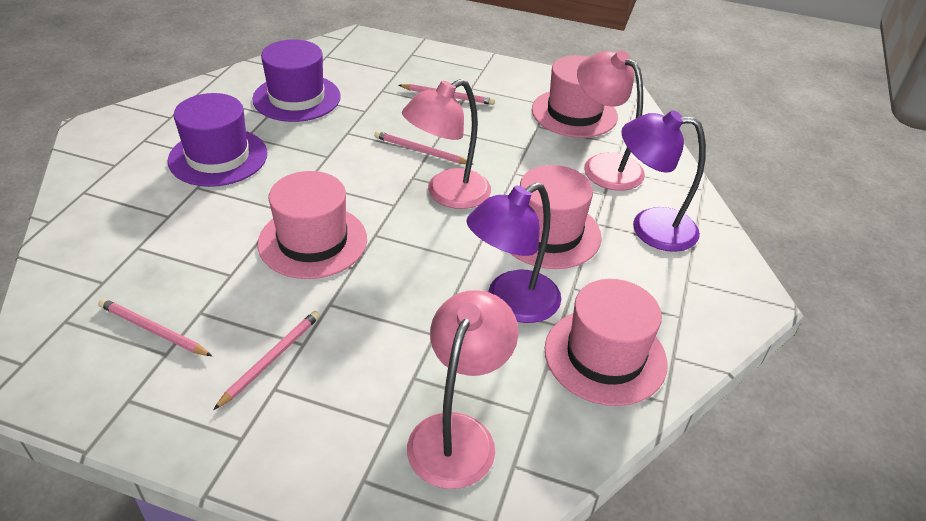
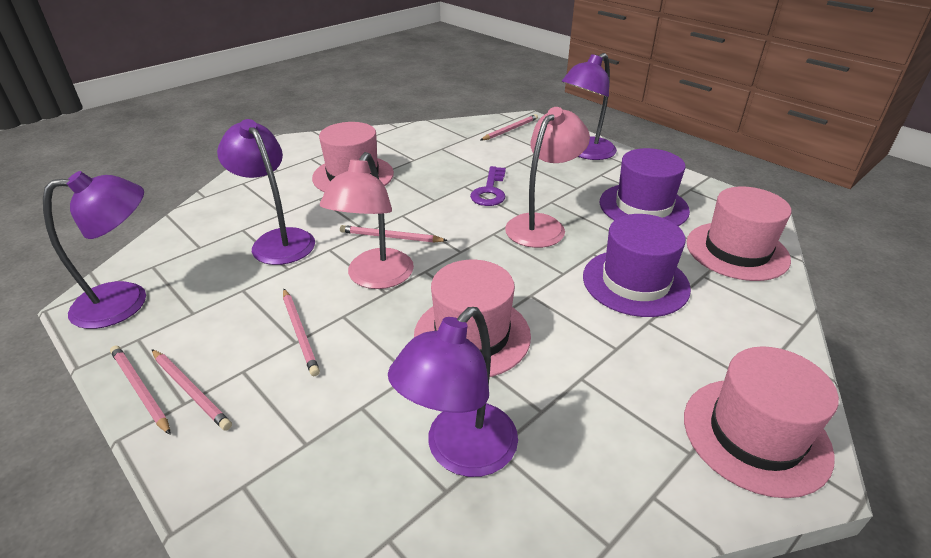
pink lamp: 3 -> 2
pink pencil: 4 -> 5
purple key: 0 -> 1
purple lamp: 2 -> 4

